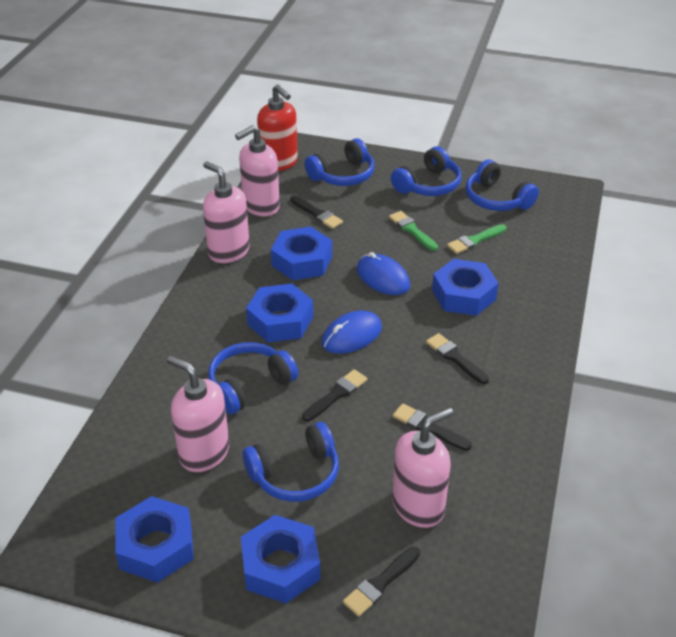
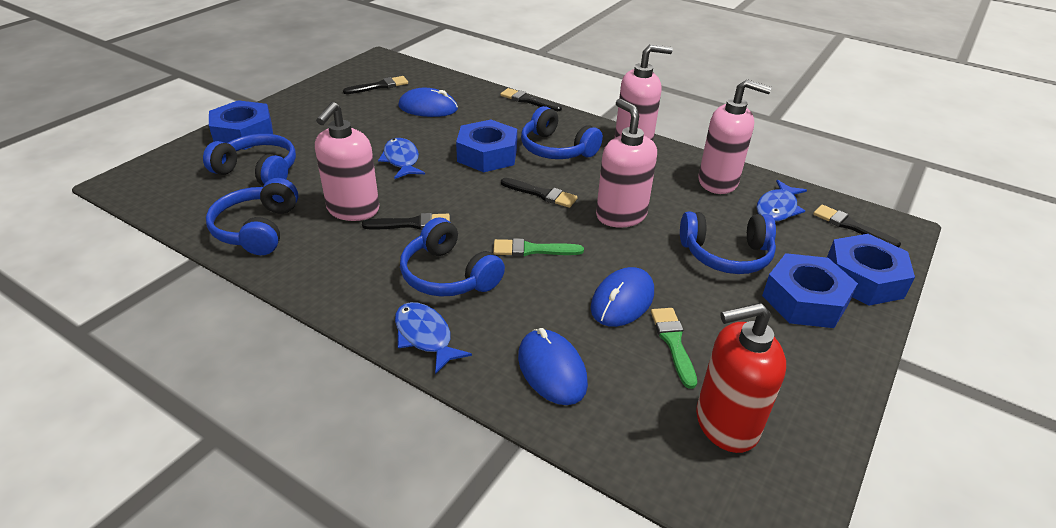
blue fish: 0 -> 3
blue mouse: 2 -> 3
blue nut: 5 -> 4

